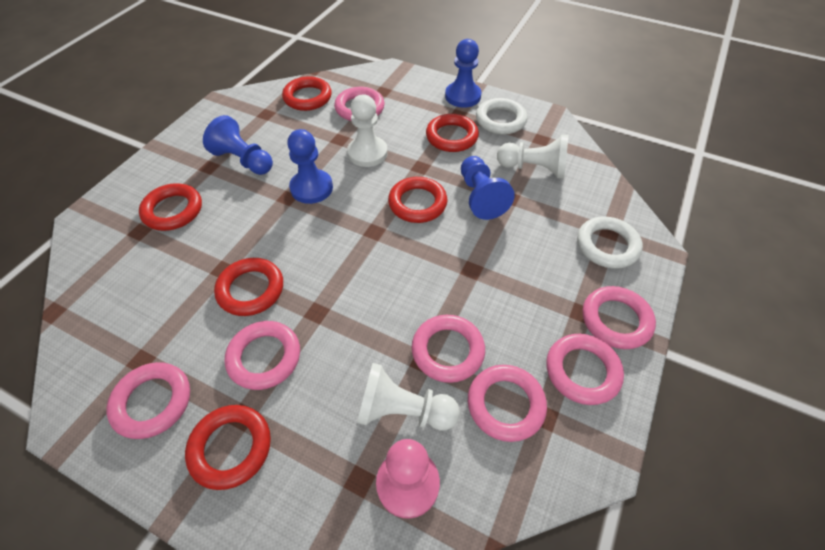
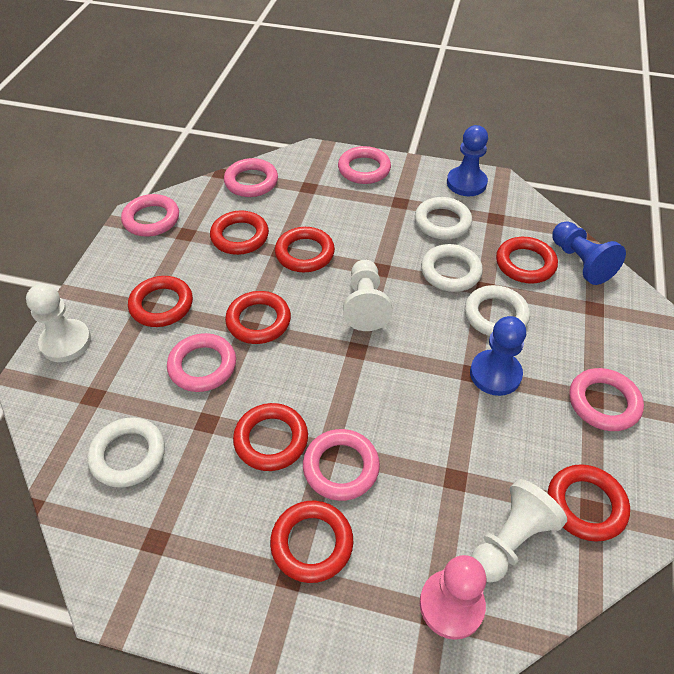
blue pawn: 4 -> 3
pink ring: 7 -> 6
red ring: 6 -> 8
white ring: 2 -> 4

